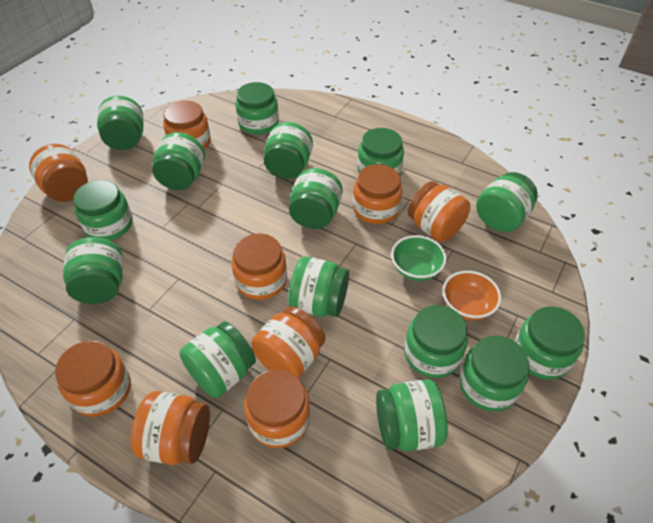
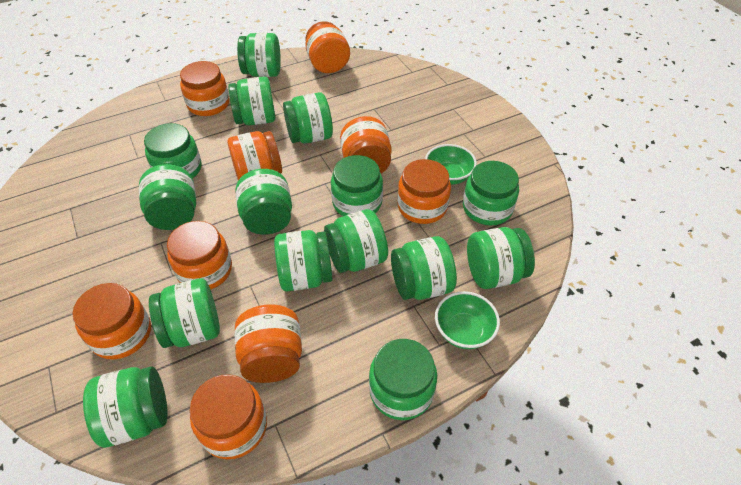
green bowl: 1 -> 2
orange bowl: 1 -> 0

